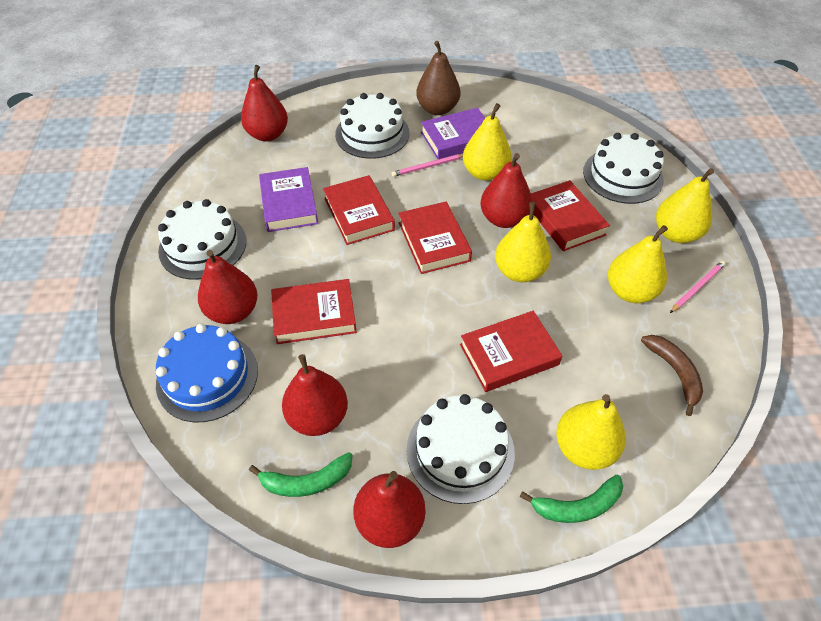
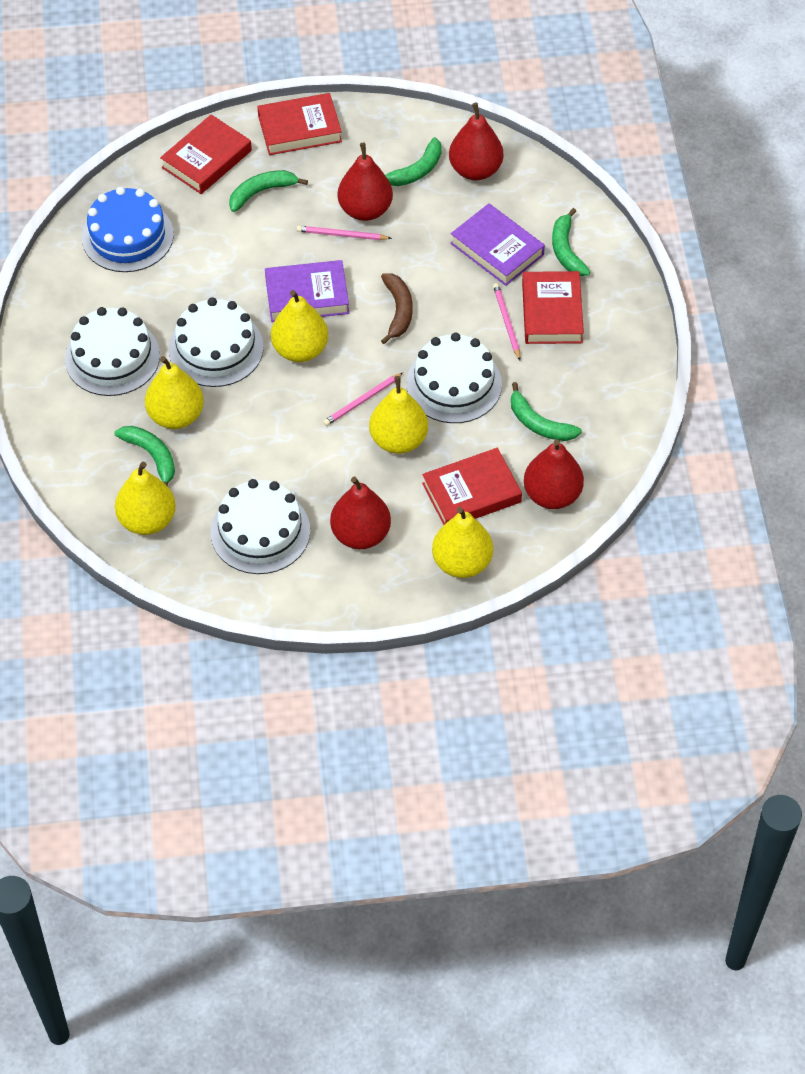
brown pear: 1 -> 0
green banana: 2 -> 5
pink pencil: 2 -> 3
red book: 5 -> 4
red pear: 5 -> 4

